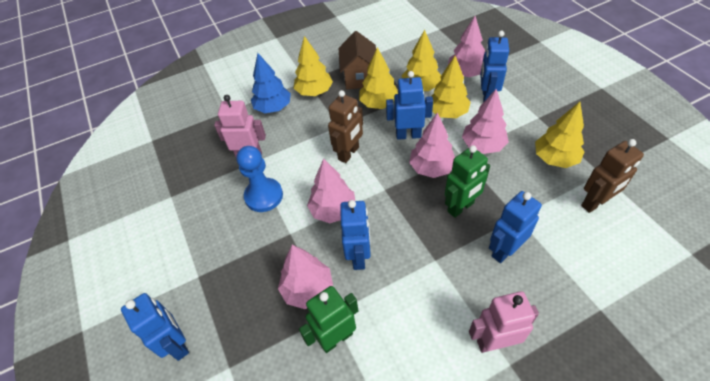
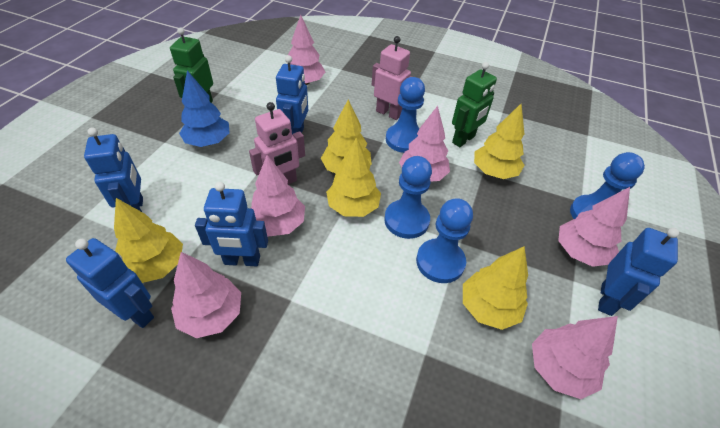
blue pawn: 1 -> 4
brown house: 1 -> 0
brown robot: 2 -> 0
pink tree: 5 -> 6

